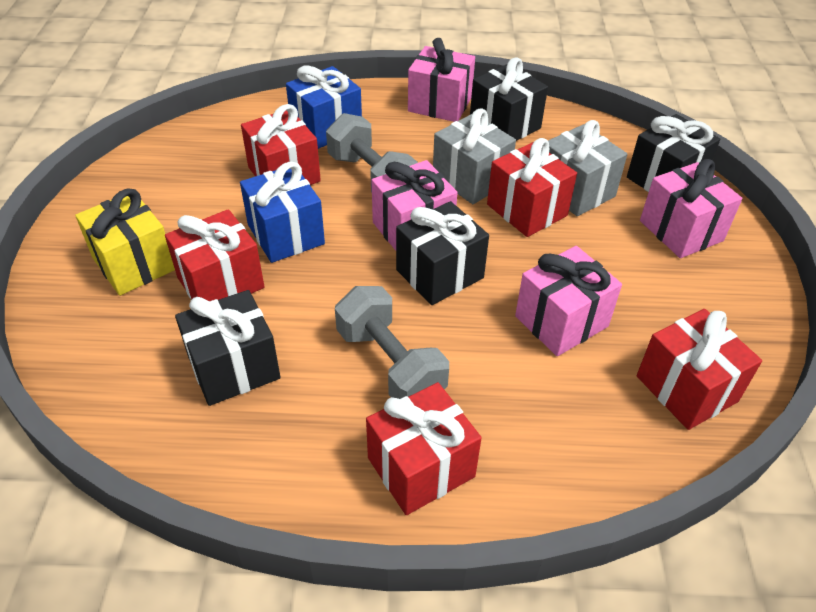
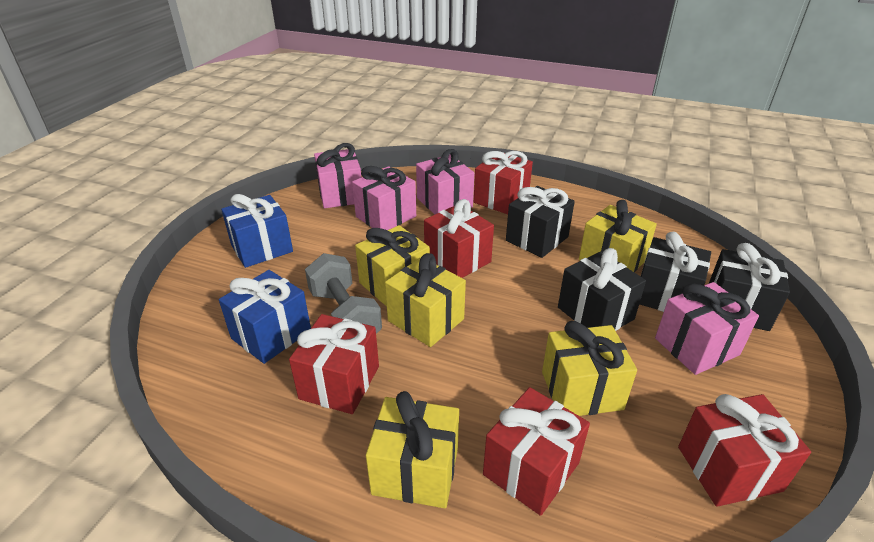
grey dumbbell: 2 -> 1
grey gift: 2 -> 0
yellow gift: 1 -> 5

